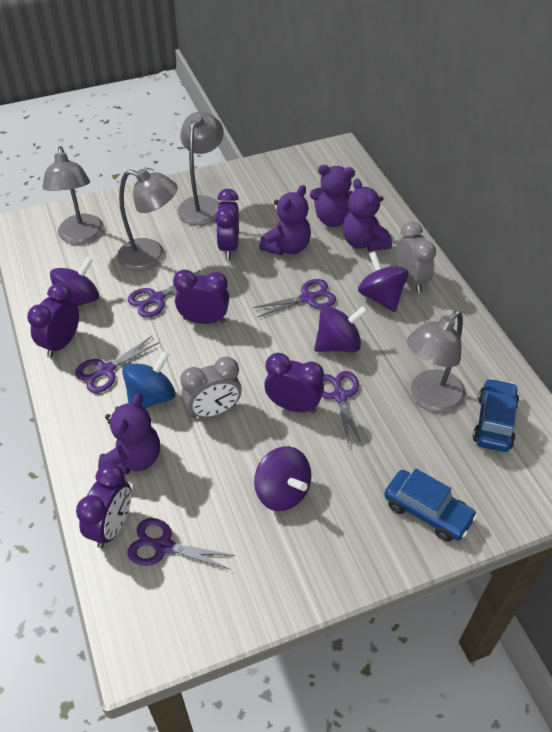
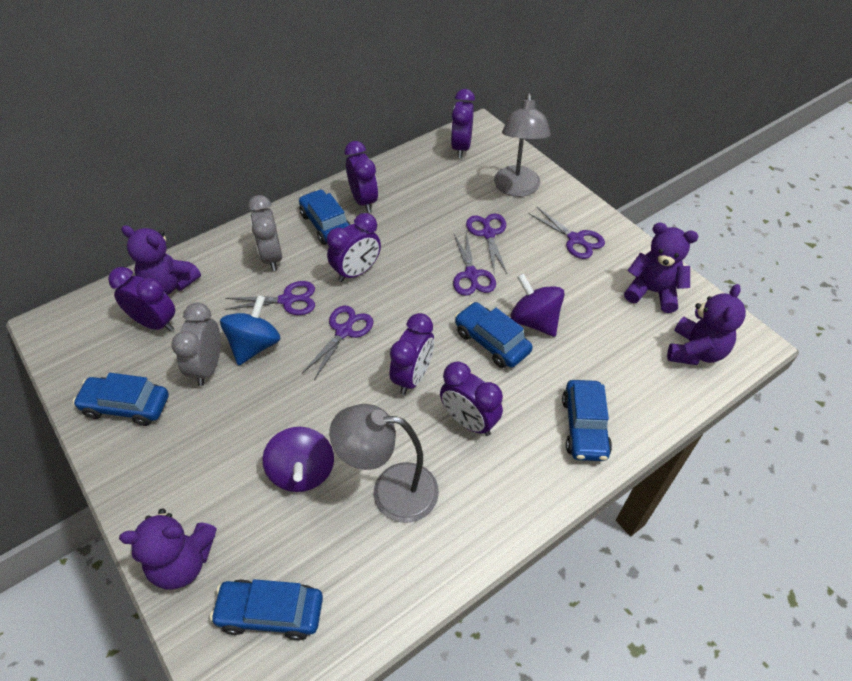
blue car: 2 -> 5
grey lamp: 4 -> 2
purple clock: 5 -> 6
purple spinning top: 4 -> 2

